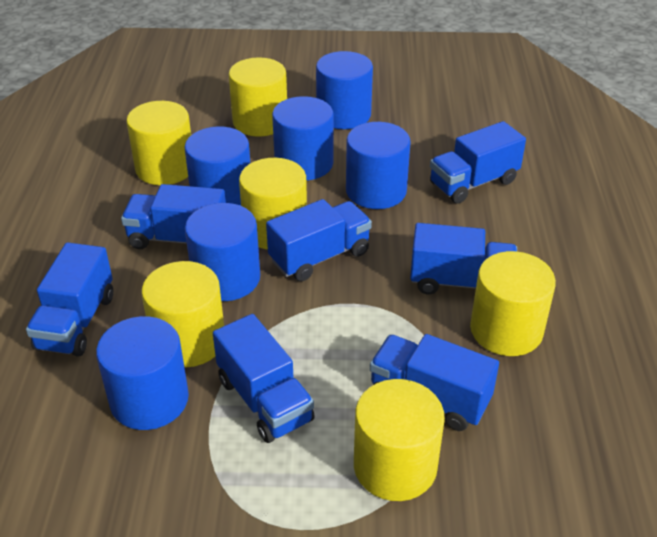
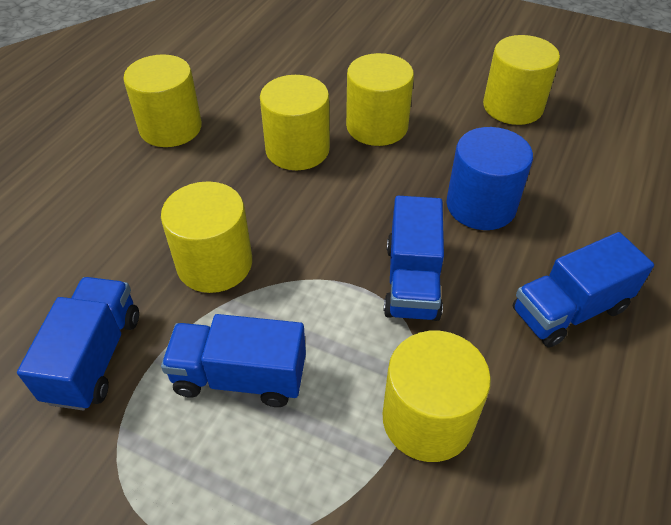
blue cylinder: 6 -> 1
blue truck: 7 -> 4

